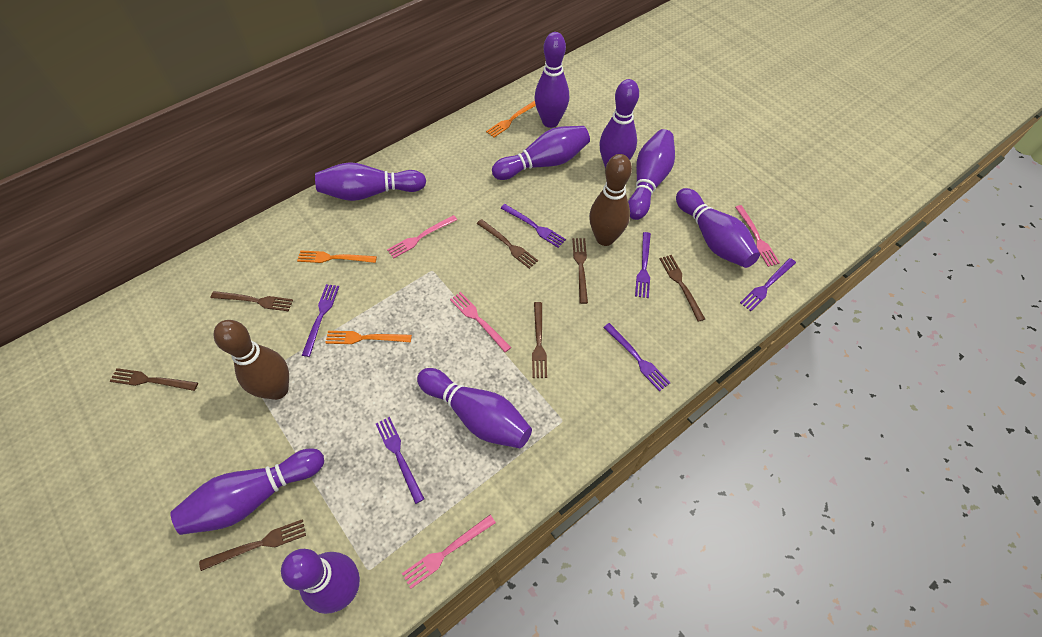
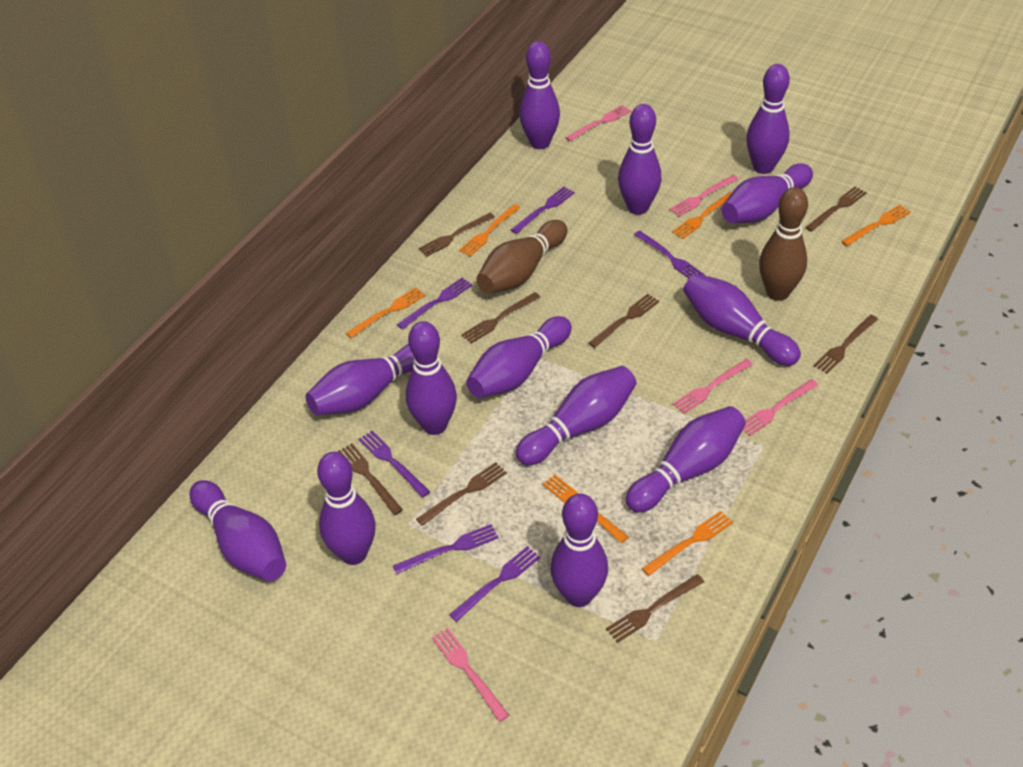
brown fork: 7 -> 8
orange fork: 3 -> 6
pink fork: 4 -> 5
purple bowling pin: 9 -> 13

